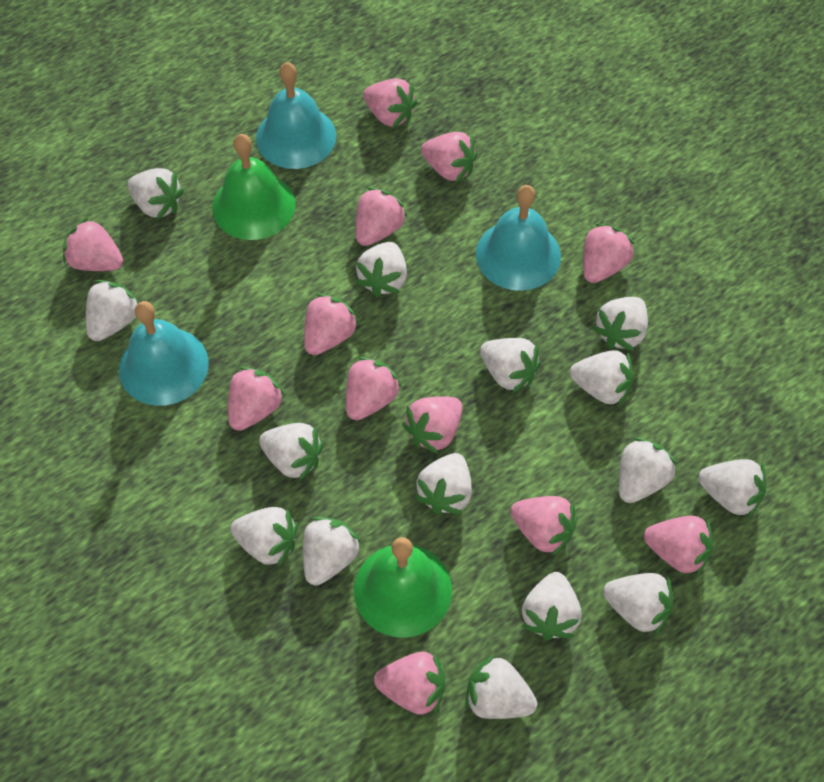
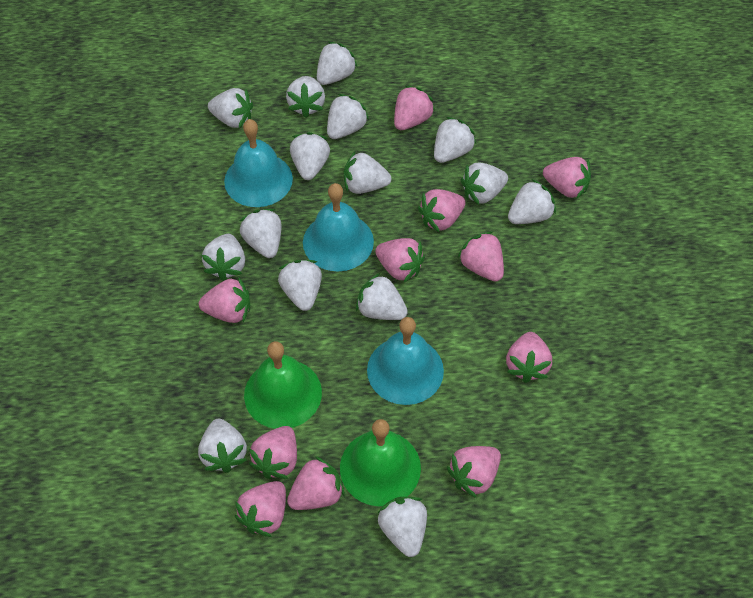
pink strawberry: 12 -> 11

